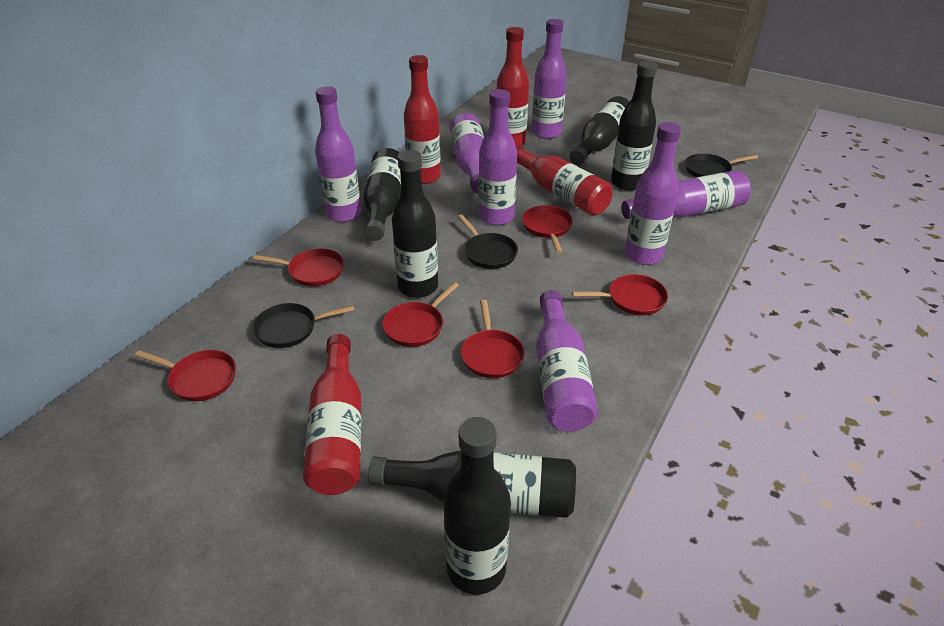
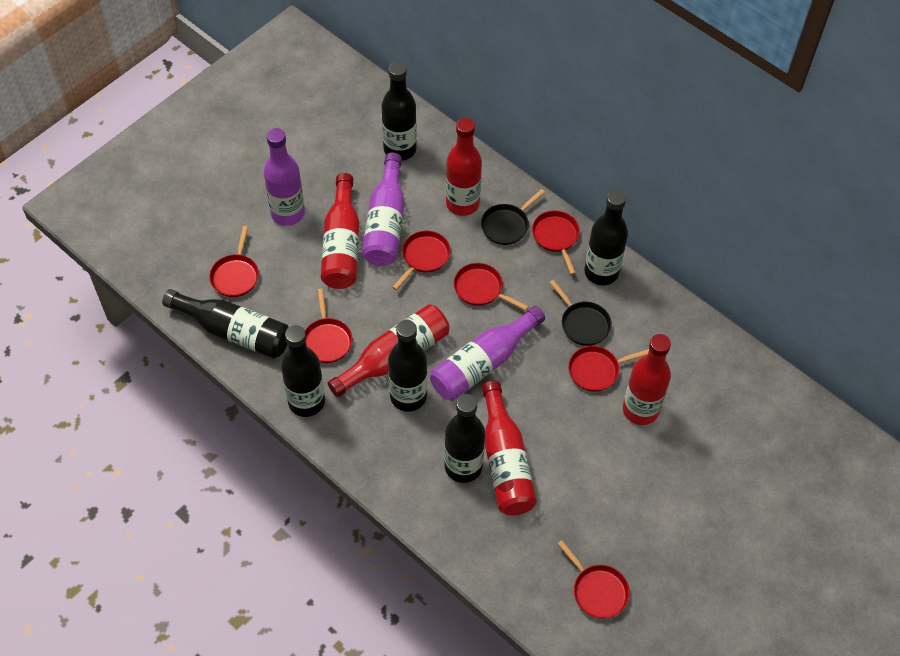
black pan: 3 -> 2
purple bottle: 7 -> 3
red bottle: 4 -> 5
red pan: 6 -> 7

